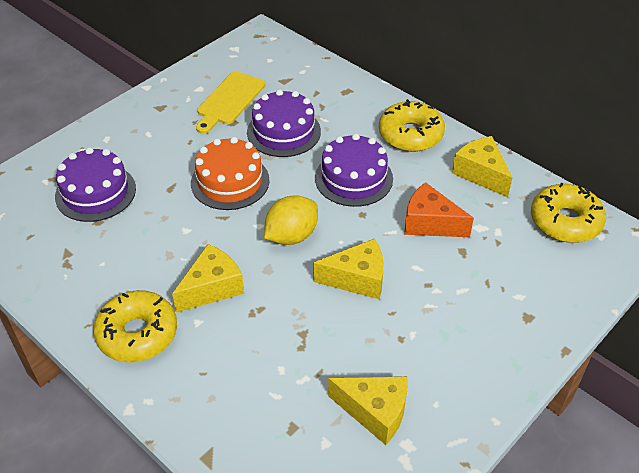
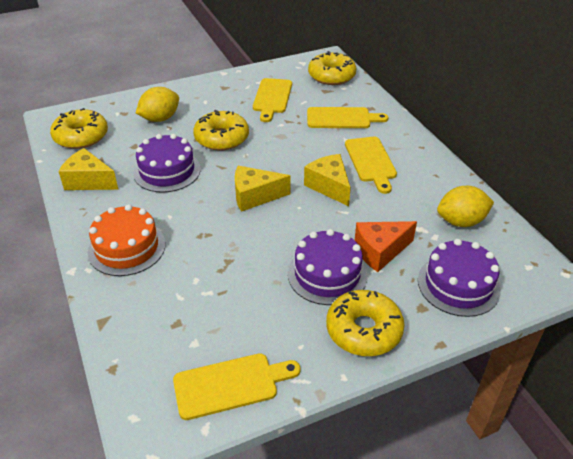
yellow cheese: 4 -> 3
yellow cutting board: 1 -> 4
yellow donut: 3 -> 4
yellow lemon: 1 -> 2

